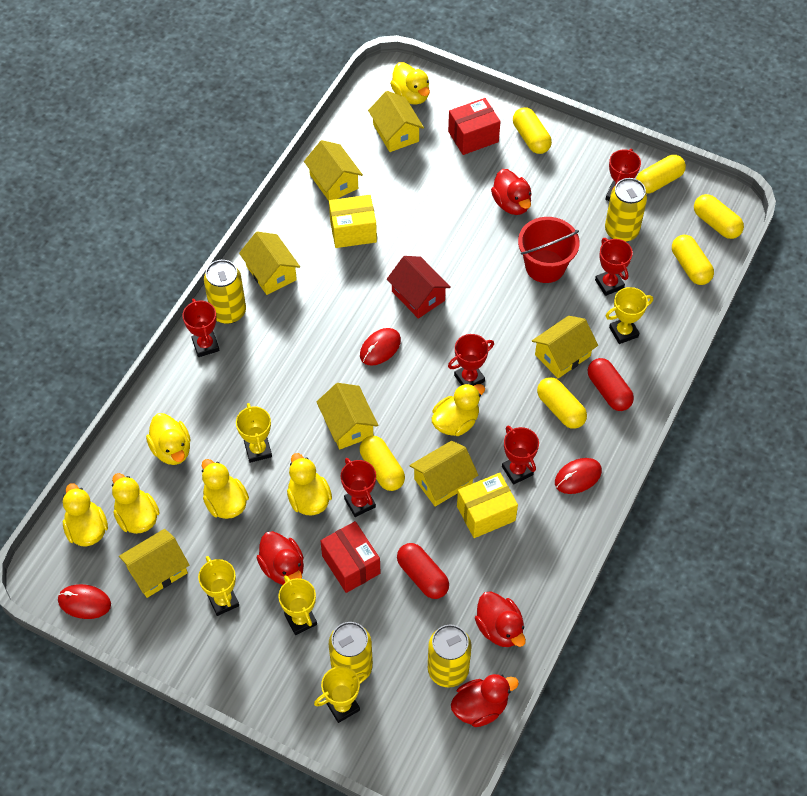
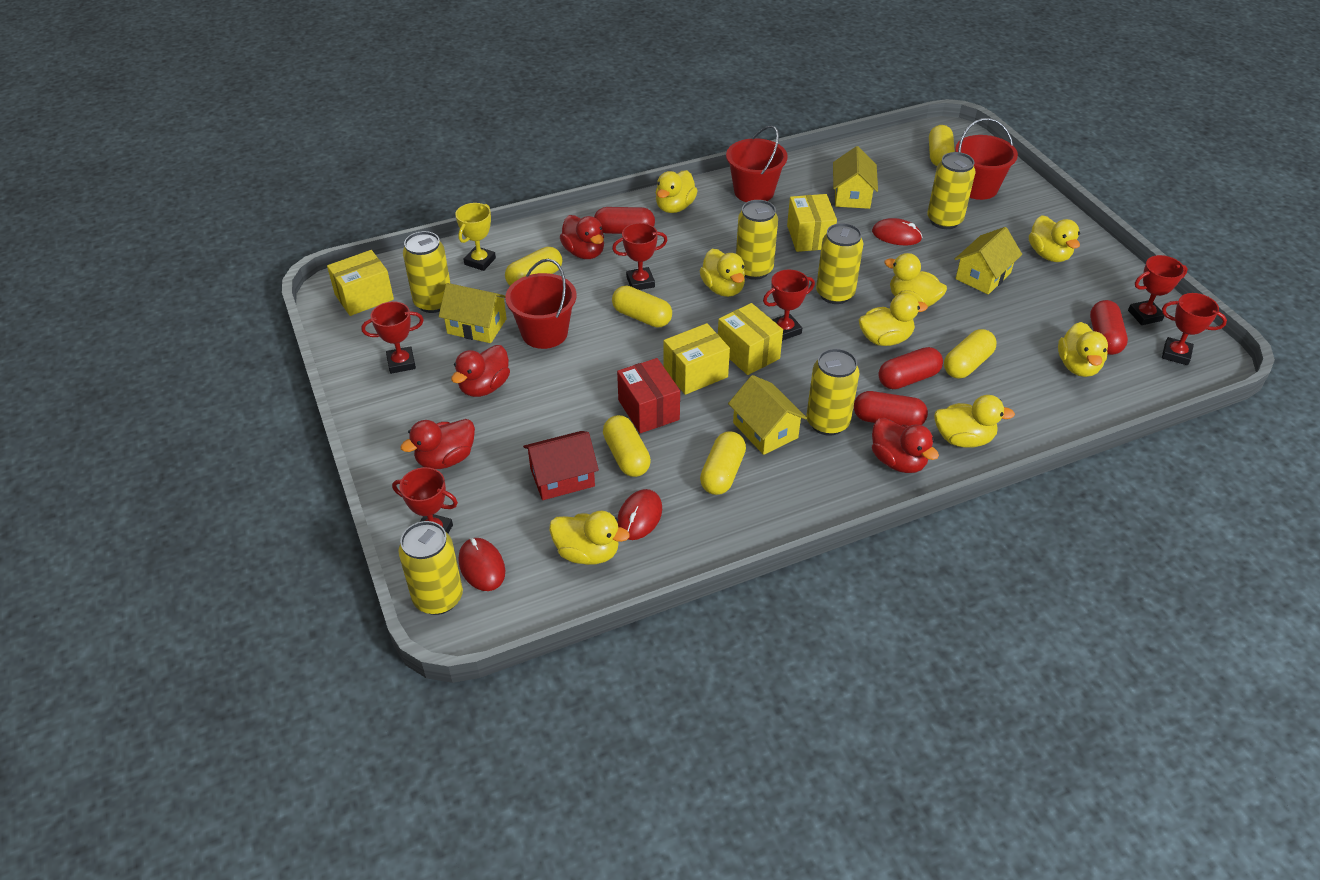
red box: 2 -> 1
red bucket: 1 -> 3
red capsule: 2 -> 4
yellow box: 2 -> 4
yellow can: 4 -> 6
yellow duck: 7 -> 8
yellow house: 7 -> 4
yellow trophy: 5 -> 1

